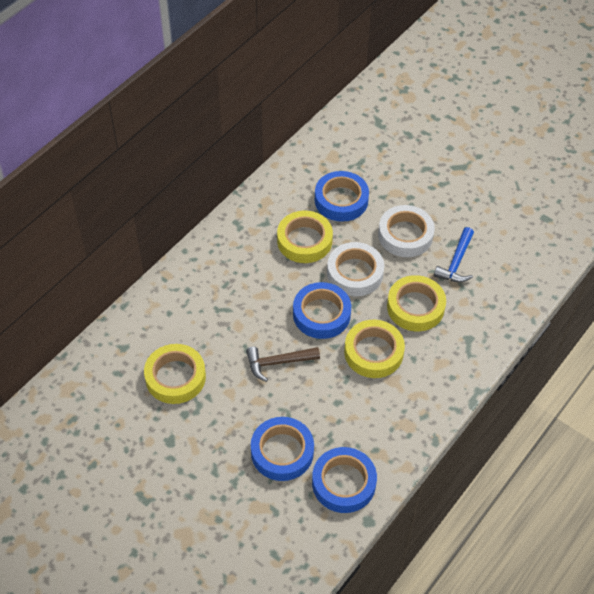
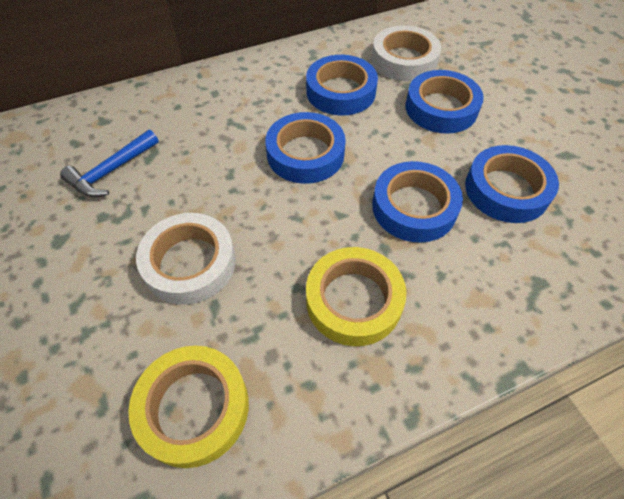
blue tape: 4 -> 5
brown hammer: 1 -> 0
yellow tape: 4 -> 2

